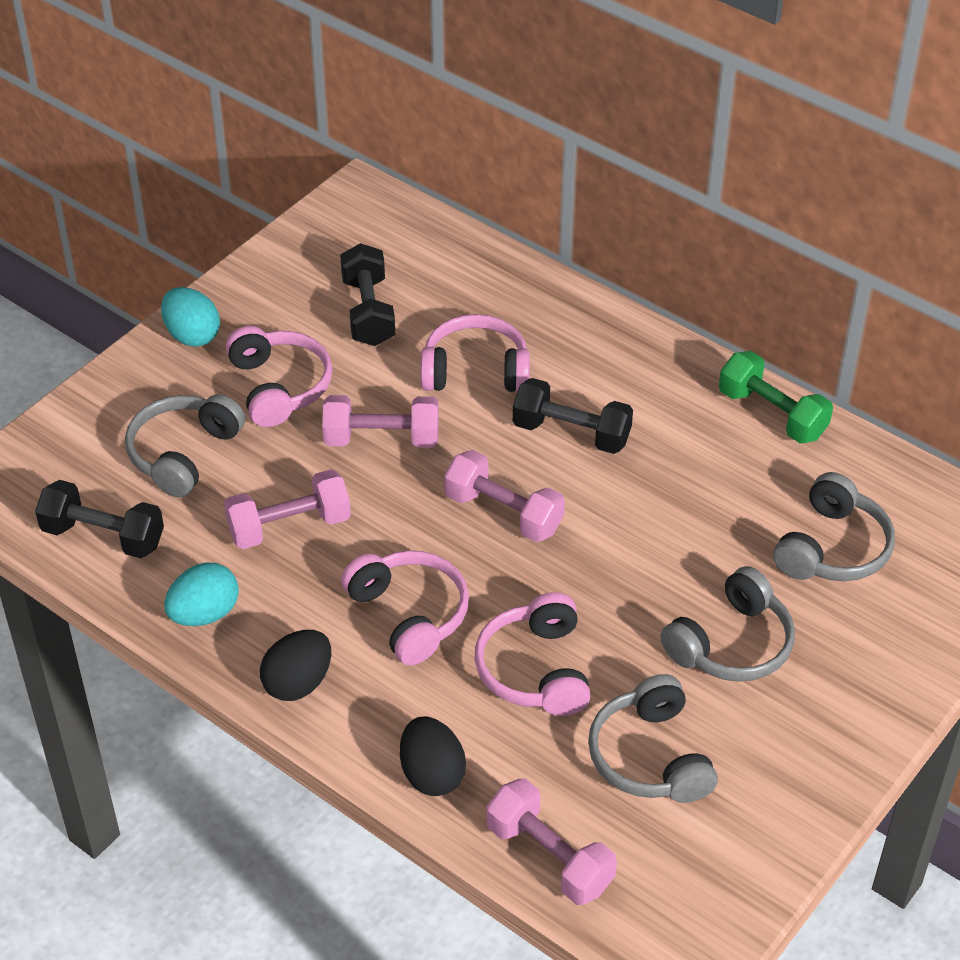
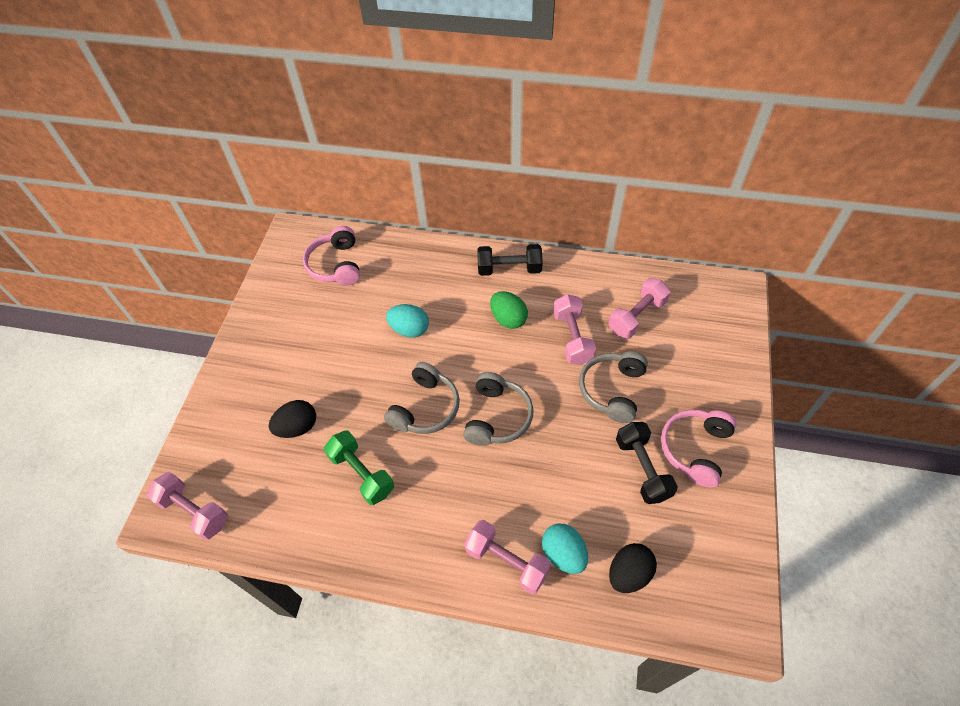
black dumbbell: 3 -> 2
green egg: 0 -> 1
grey headphones: 4 -> 3
pink headphones: 4 -> 2

